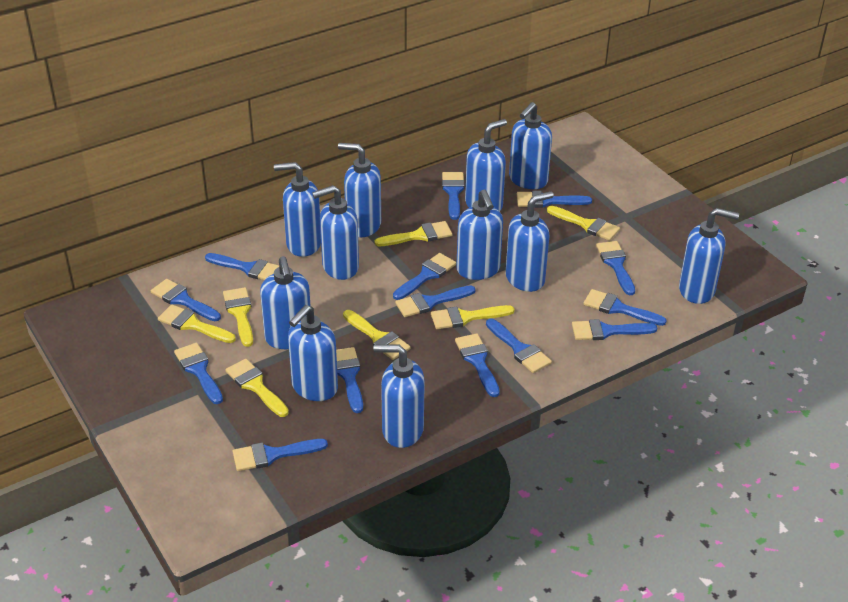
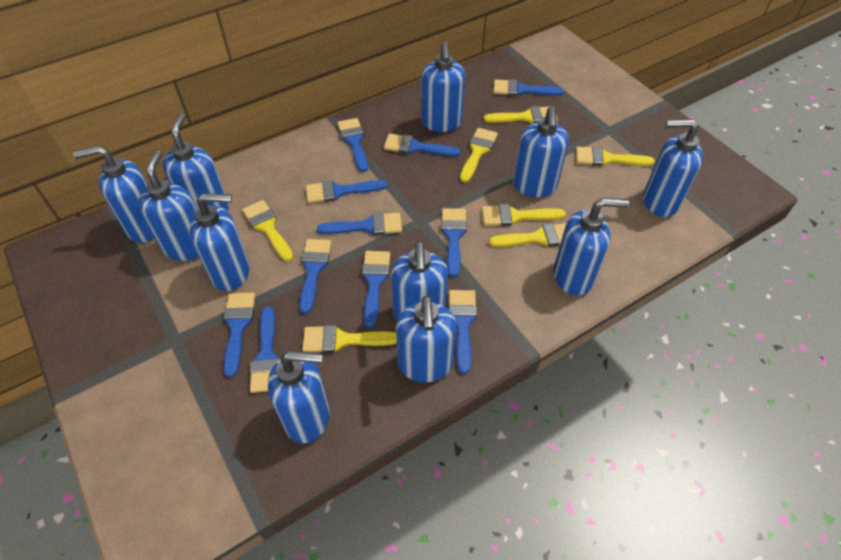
blue brush: 14 -> 11

